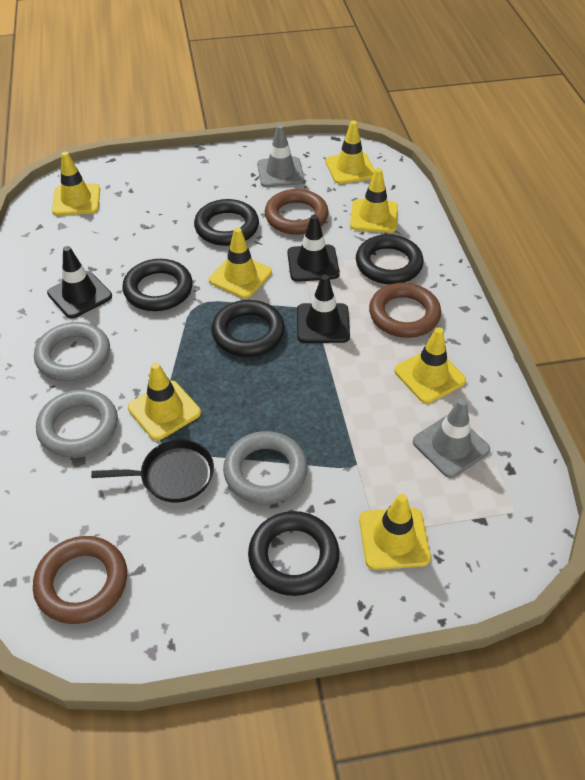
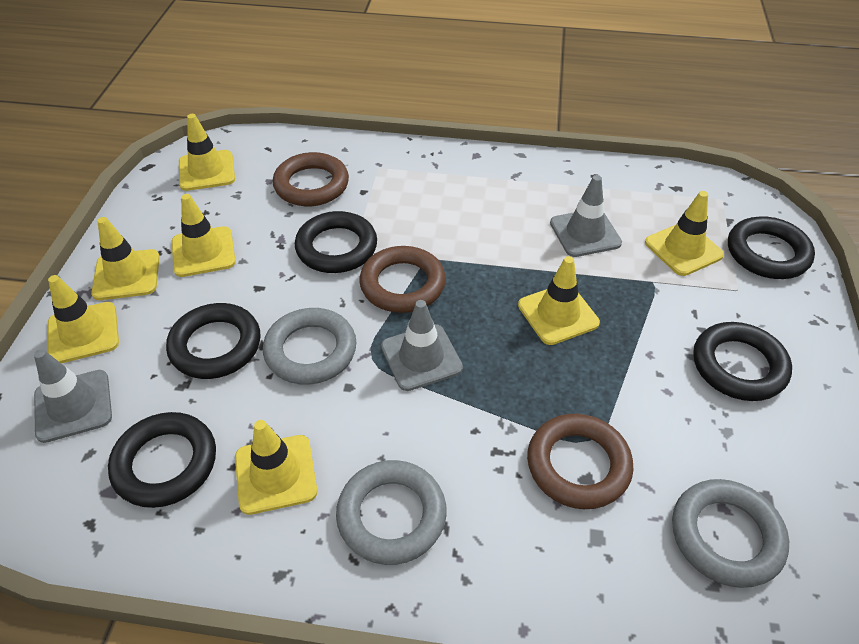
black pan: 1 -> 0
black traffic cone: 3 -> 0
grey traffic cone: 2 -> 3

